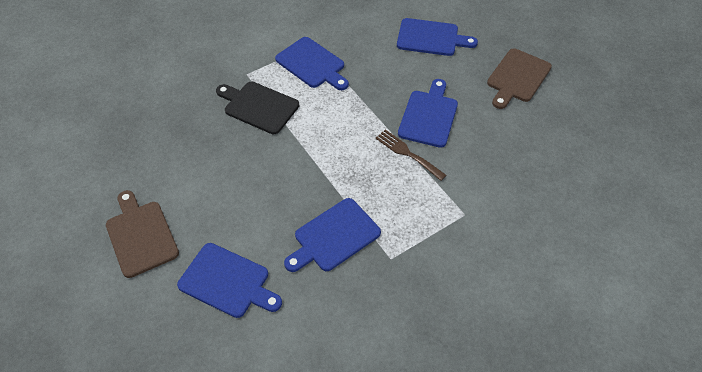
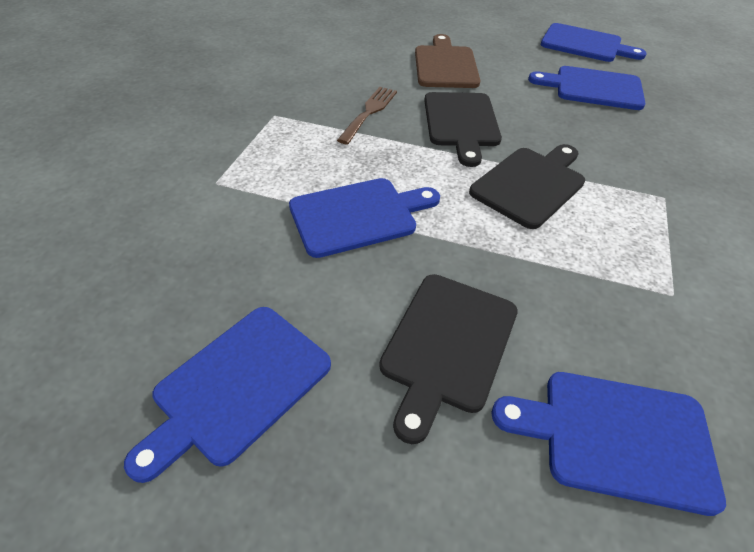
black cutting board: 1 -> 3
brown cutting board: 2 -> 1

